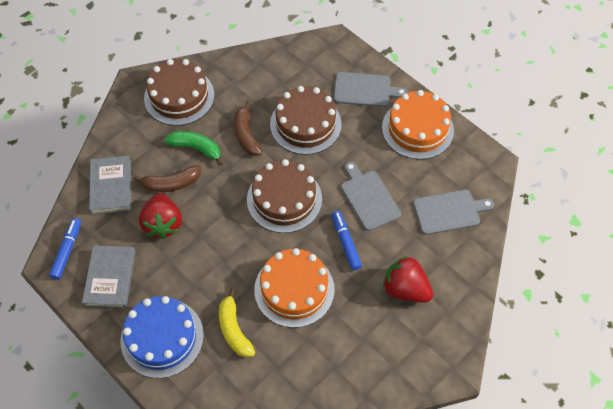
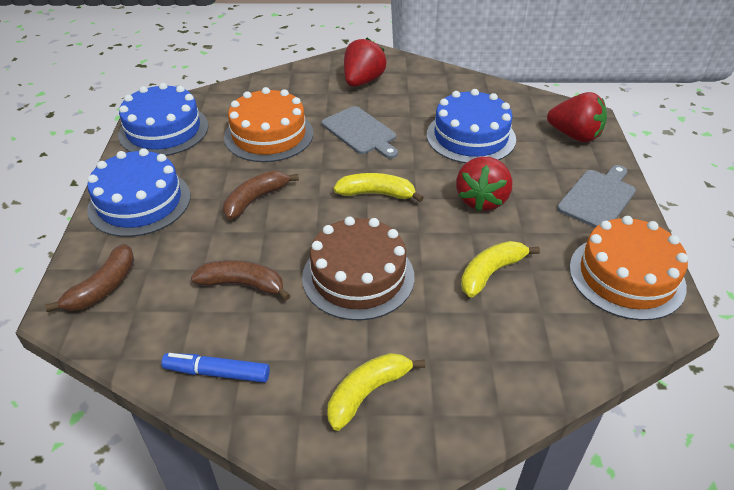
blue cake: 1 -> 3
blue marker: 2 -> 1
brown banana: 2 -> 3
brown cake: 3 -> 1
green banana: 1 -> 0
grey book: 2 -> 0
grey cutting board: 3 -> 2
red strawberry: 2 -> 3
yellow banana: 1 -> 3

